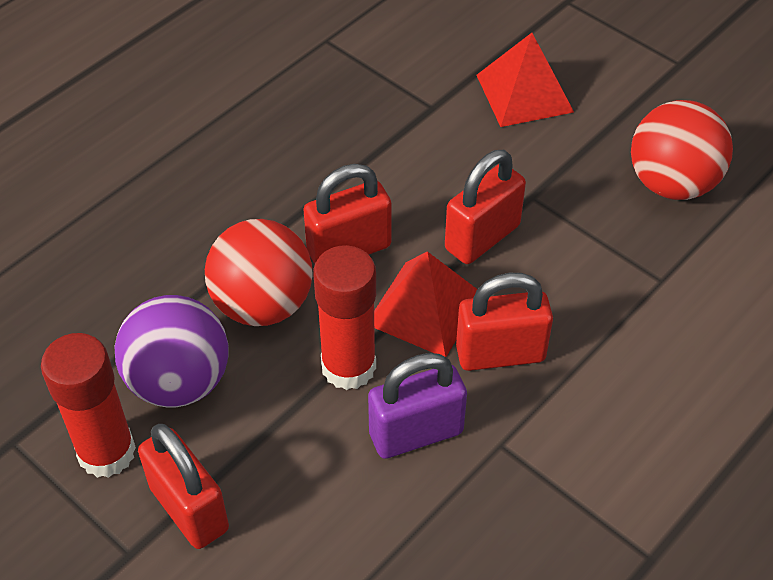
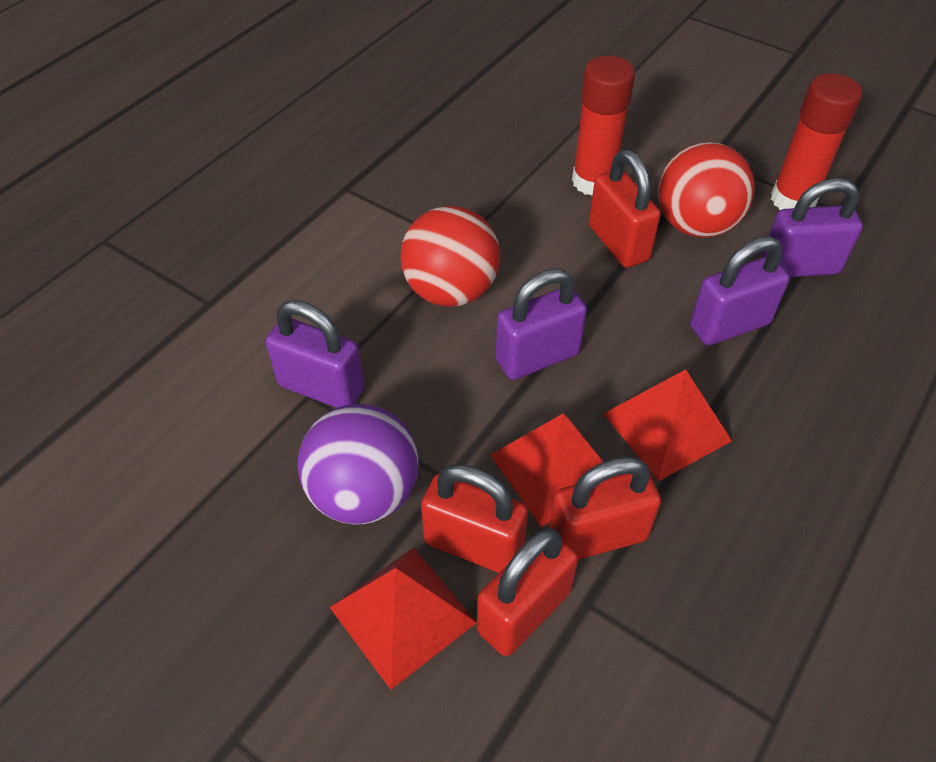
purple padlock: 1 -> 4
red pyramid: 2 -> 3

